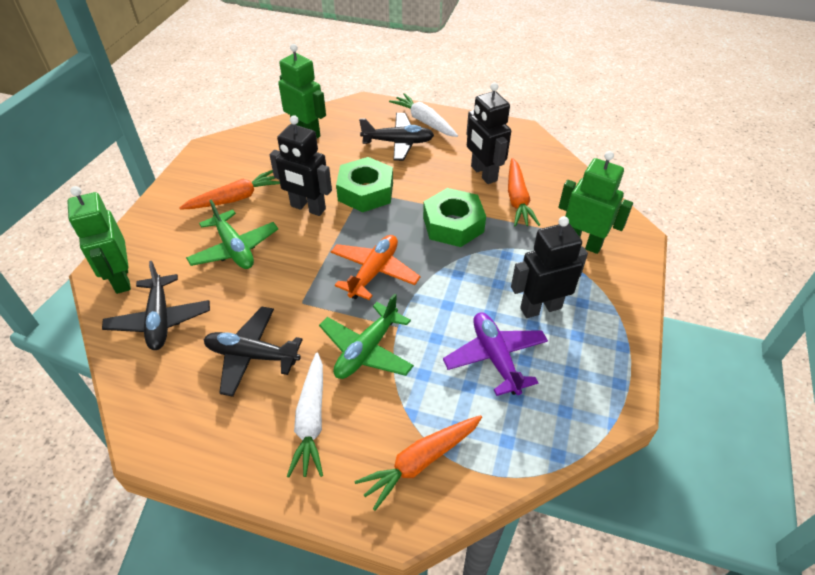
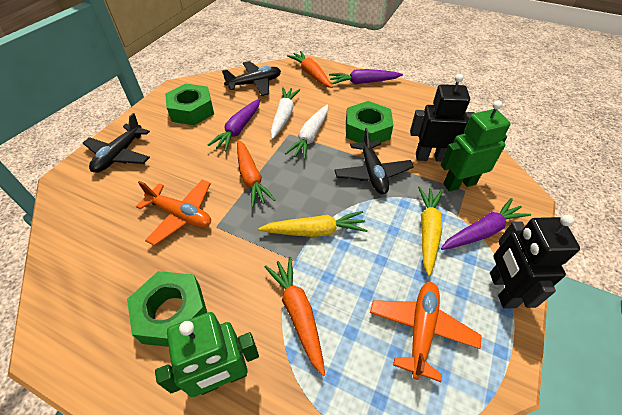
black robot: 3 -> 2
green nut: 2 -> 3
green plane: 2 -> 0
green robot: 3 -> 2
orange plane: 1 -> 2
purple carrot: 0 -> 3
purple plane: 1 -> 0
yellow carrot: 0 -> 2

